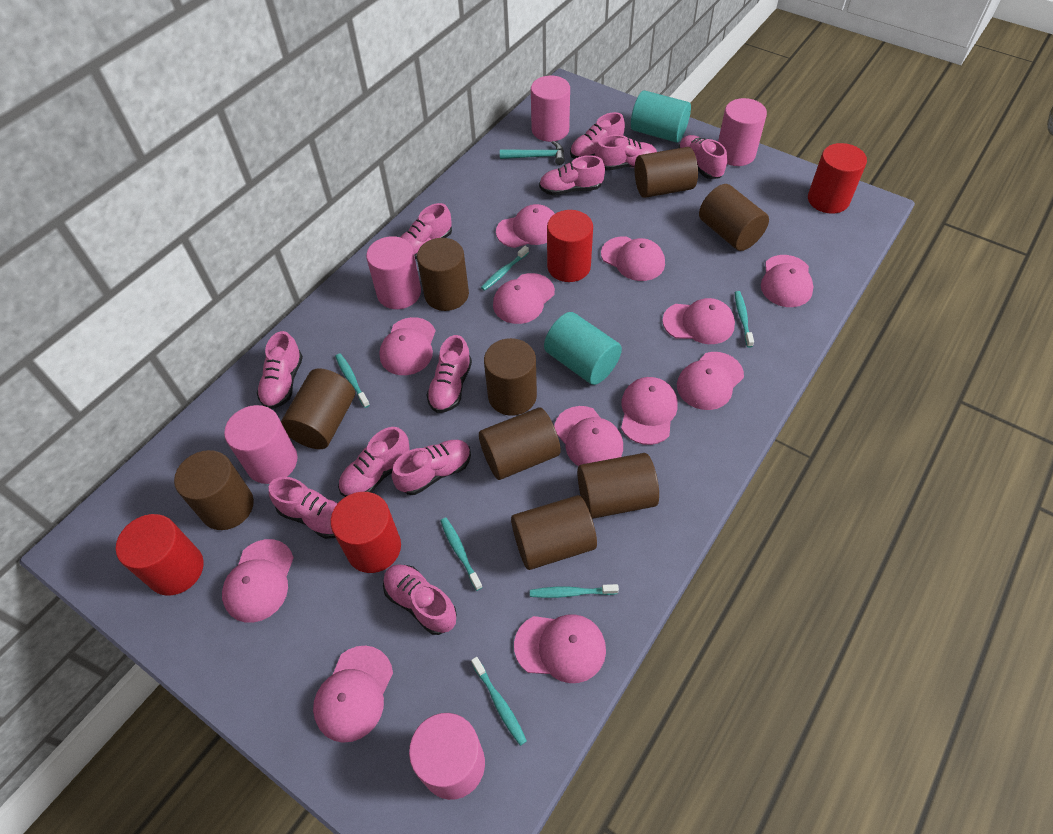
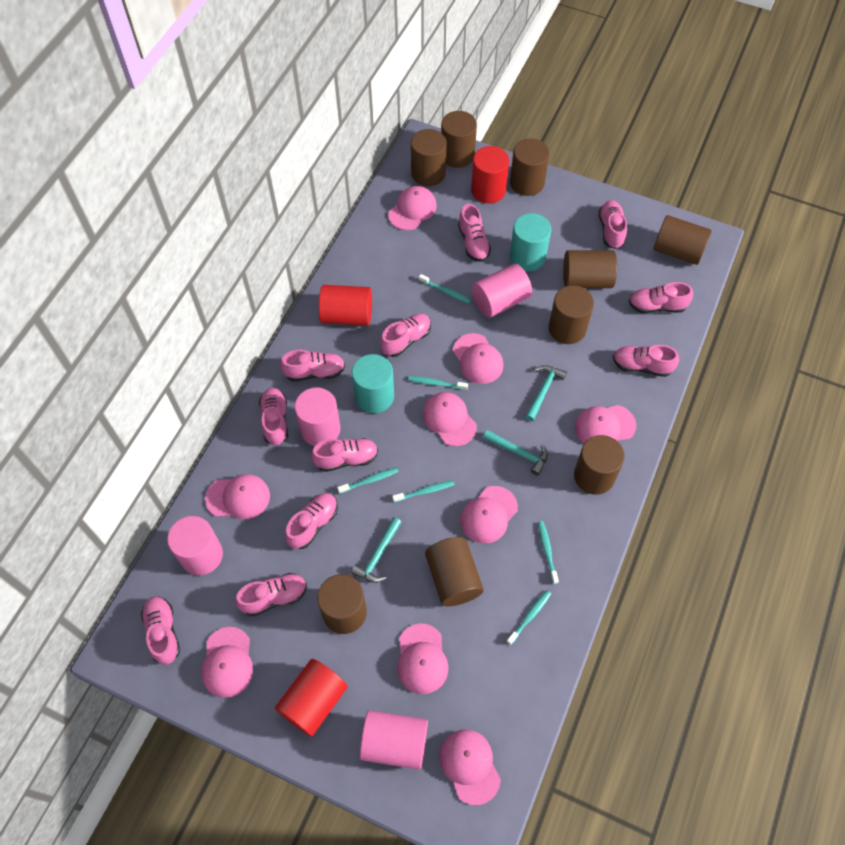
pink cap: 12 -> 9
pink cylinder: 5 -> 4
red cylinder: 4 -> 3
turquoise hammer: 1 -> 3

